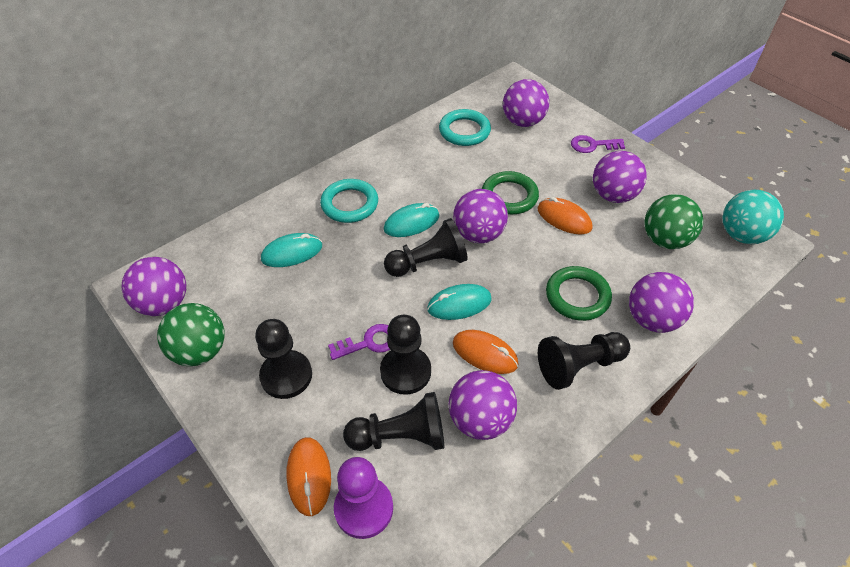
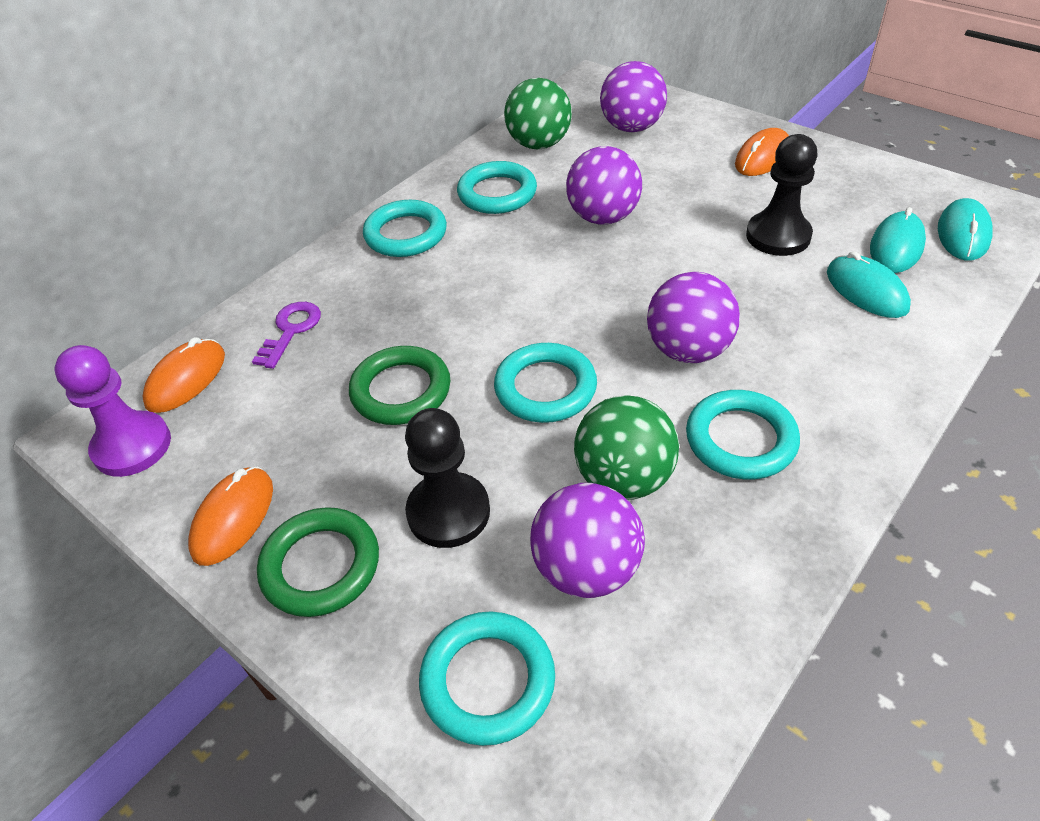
black pawn: 5 -> 2
purple ball: 6 -> 4
purple key: 2 -> 1
turquoise ball: 1 -> 0
turquoise ring: 2 -> 5

